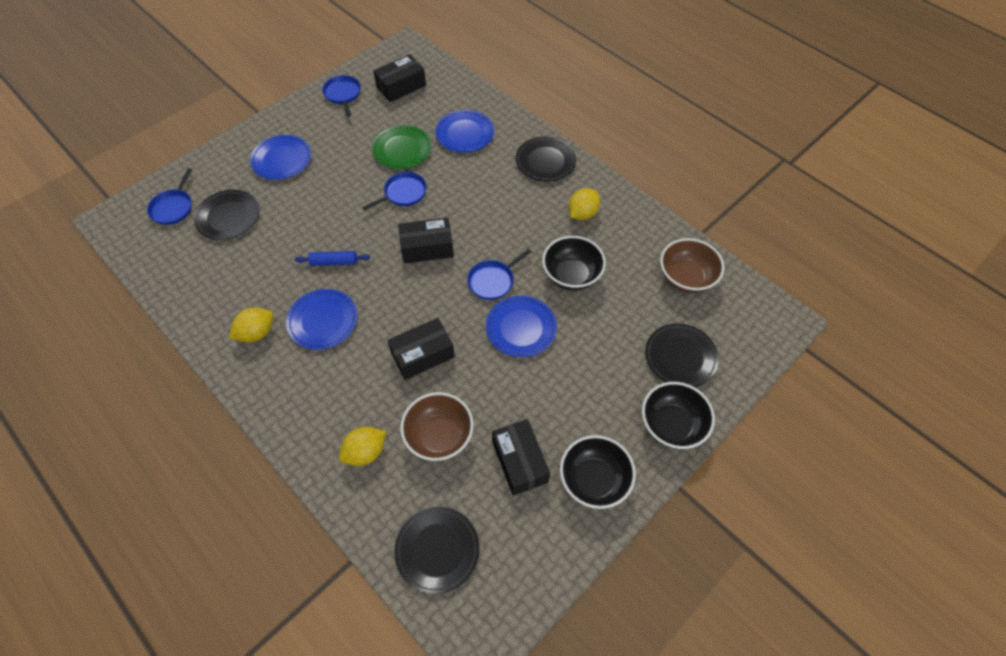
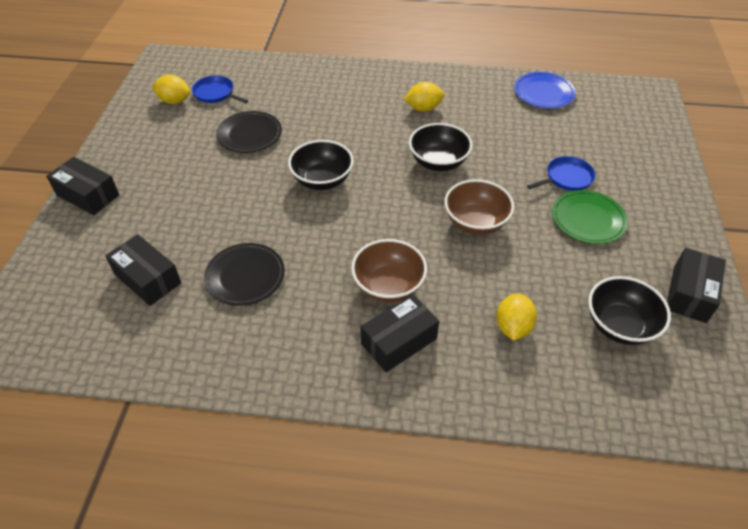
black plate: 4 -> 2
blue pan: 4 -> 2
blue plate: 4 -> 1
blue rolling pin: 1 -> 0

